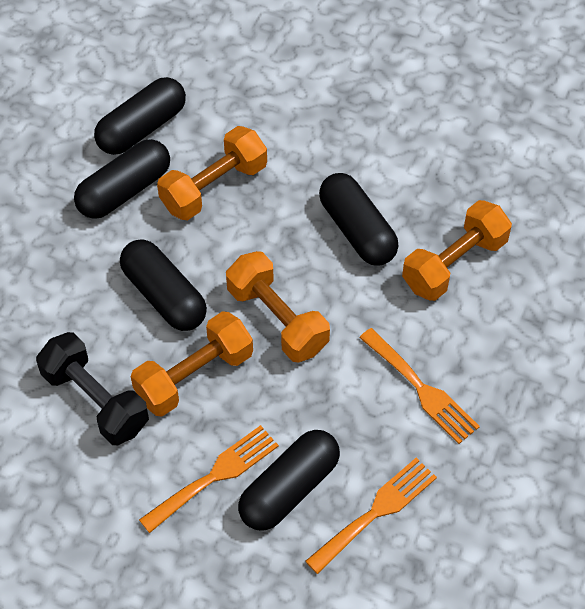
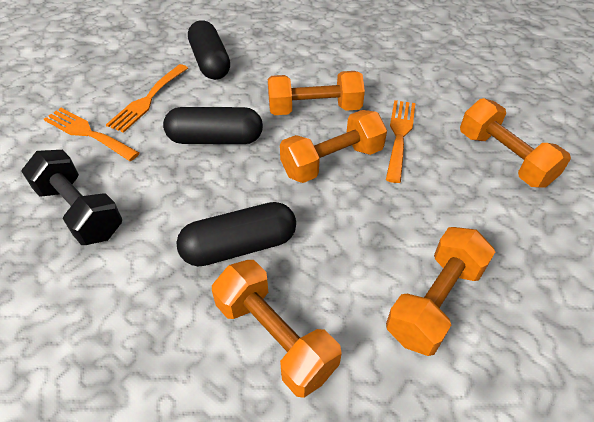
black capsule: 5 -> 3
orange dumbbell: 4 -> 5

